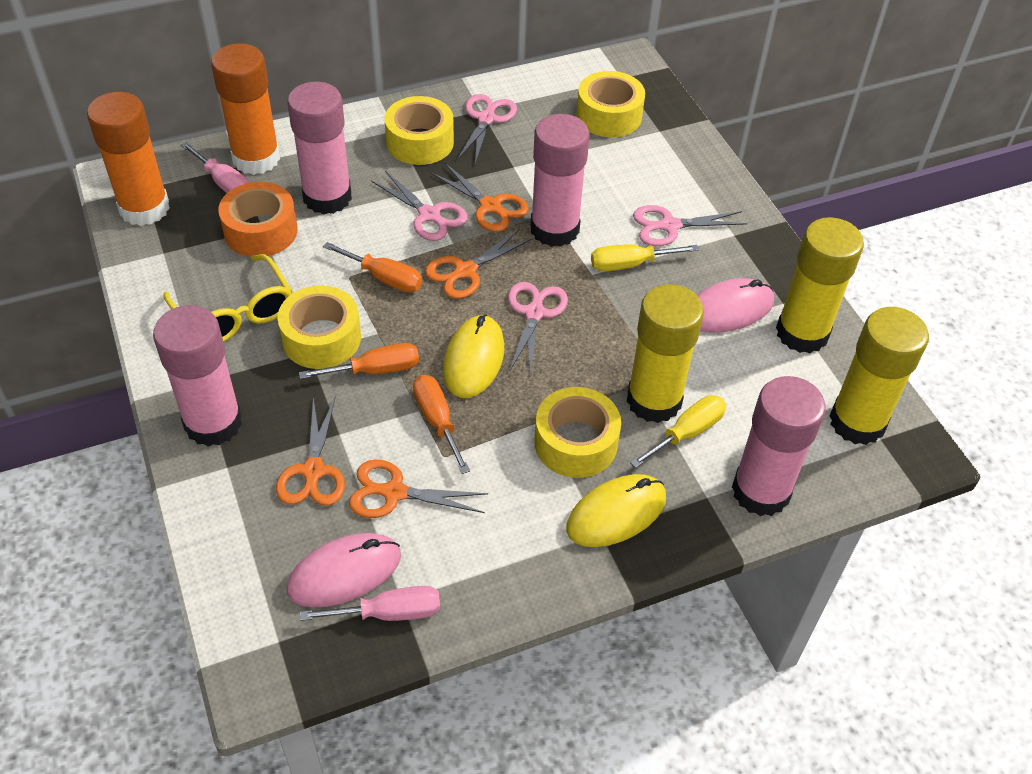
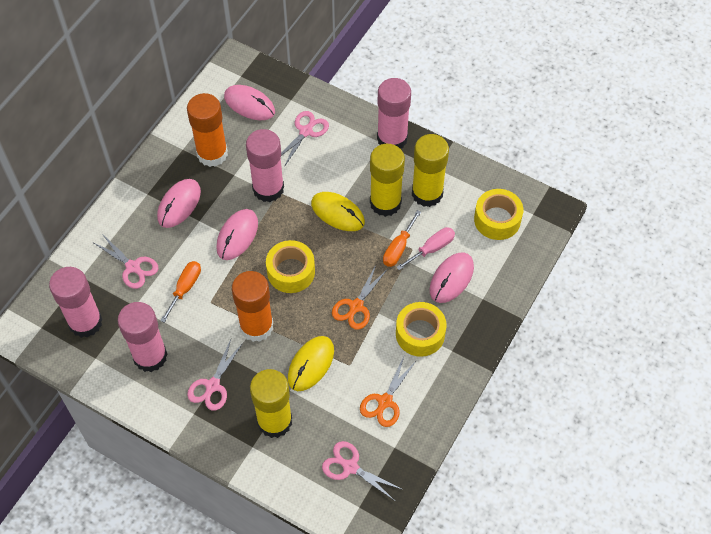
orange scissors: 4 -> 2
orange screwdriver: 3 -> 2
orange tape: 1 -> 0
pink mouse: 2 -> 4
pink screwdriver: 2 -> 1
yellow glasses: 1 -> 0
yellow screwdriver: 2 -> 0
yellow tape: 4 -> 3

